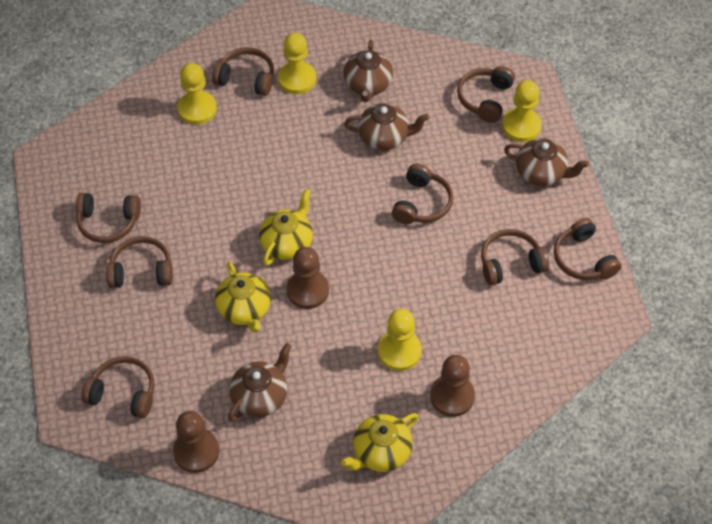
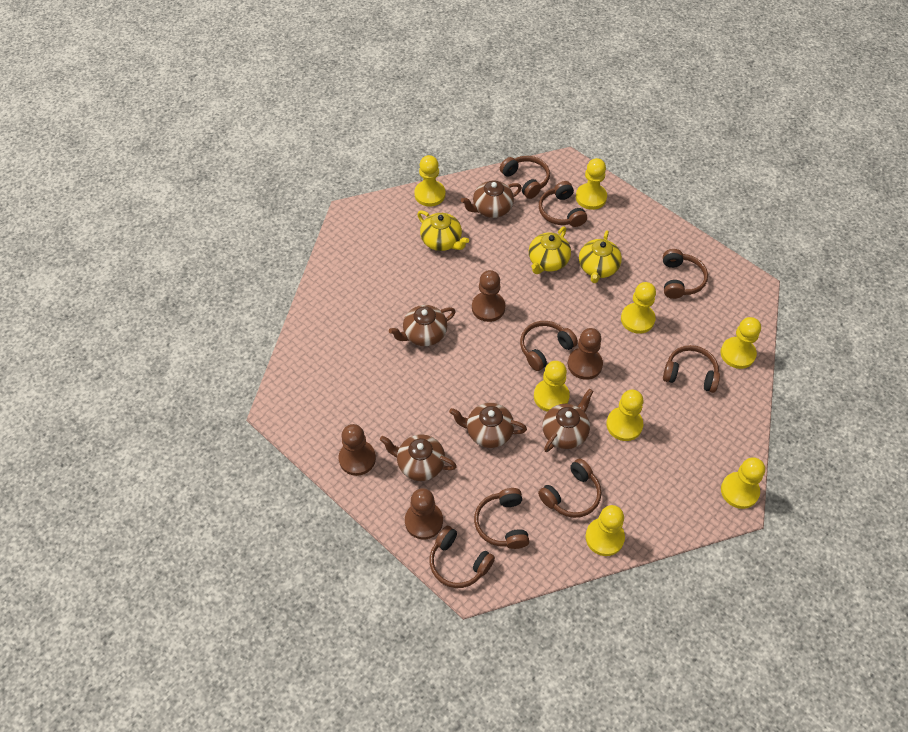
brown pawn: 3 -> 4
brown teapot: 4 -> 5
yellow pawn: 4 -> 8

